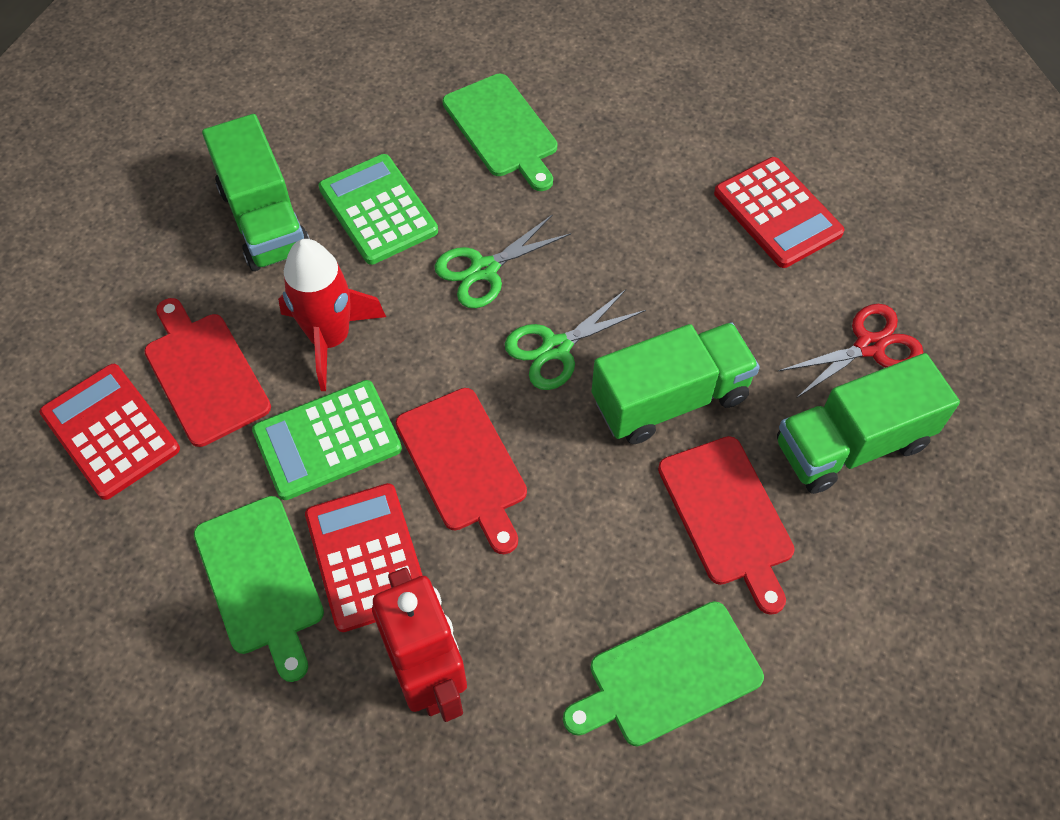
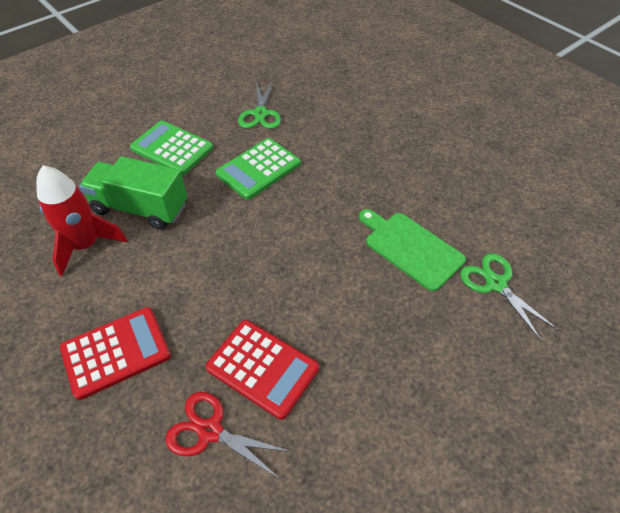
green cutting board: 3 -> 1
green truck: 3 -> 1
red calculator: 3 -> 2
red cutting board: 3 -> 0
red robot: 1 -> 0

